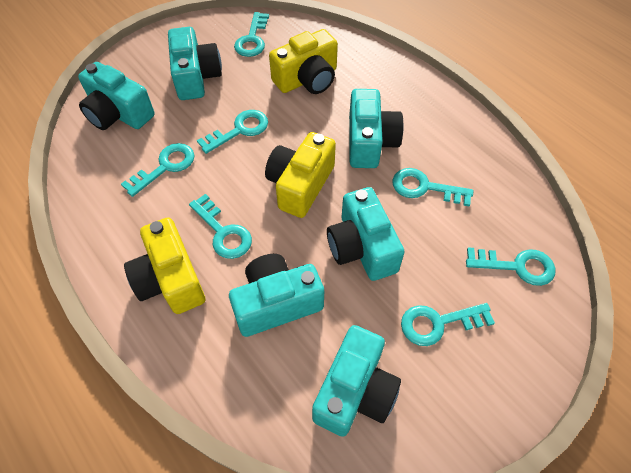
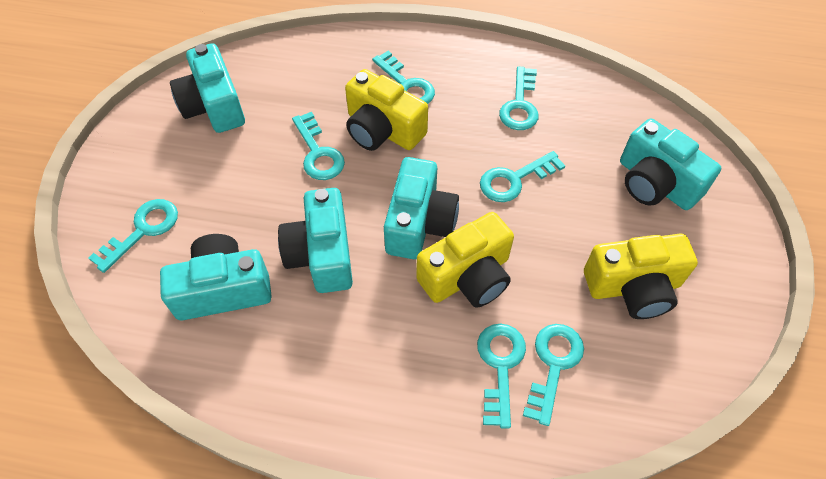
turquoise camera: 6 -> 5

